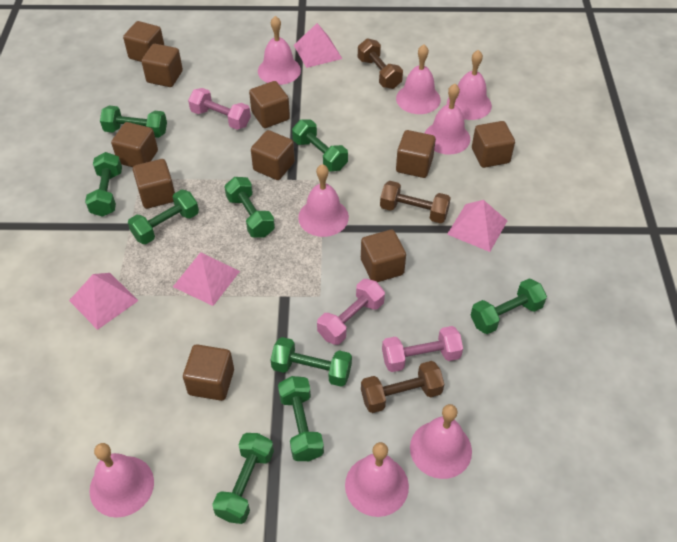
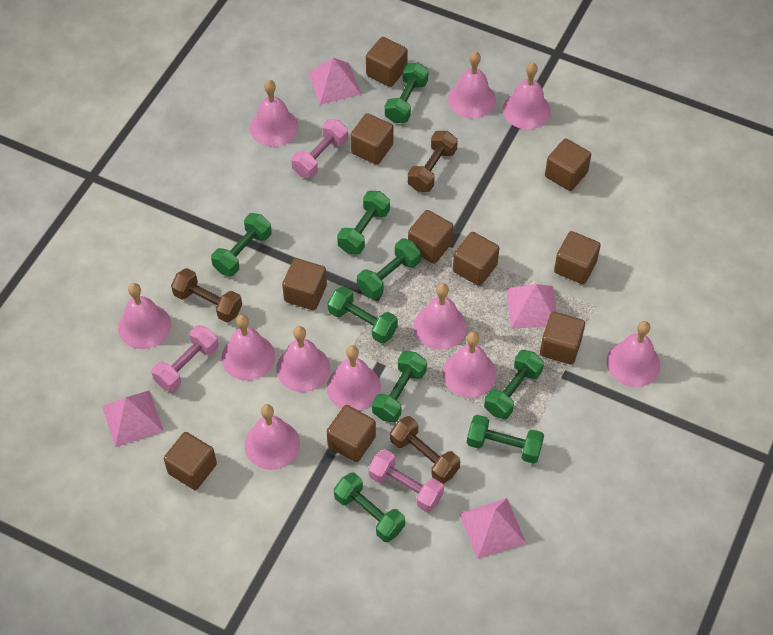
pink bell: 8 -> 11

